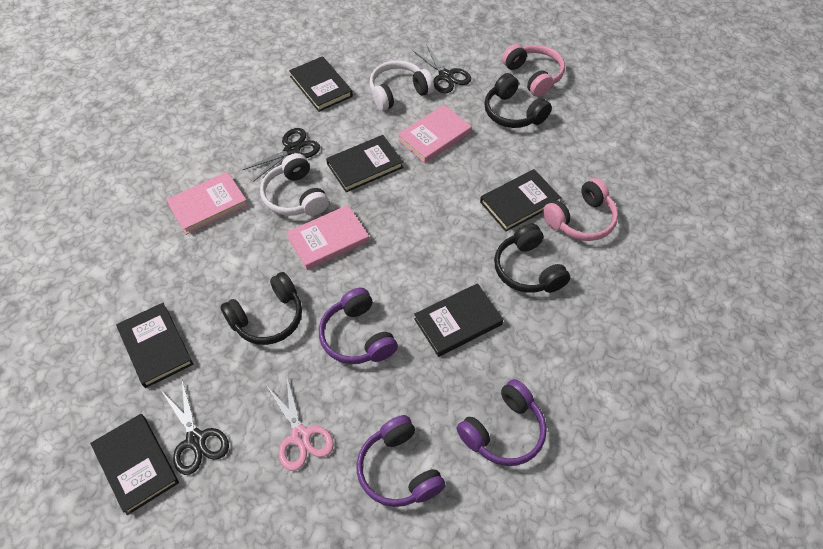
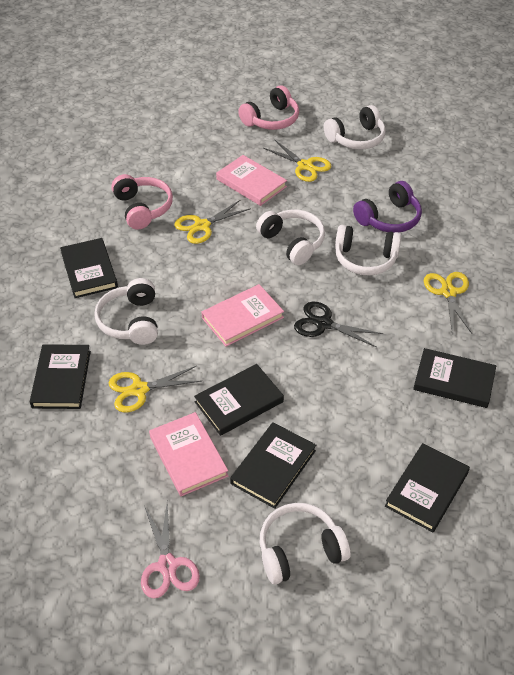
black headphones: 3 -> 0
black scissors: 3 -> 1
purple headphones: 3 -> 1
white headphones: 2 -> 5
yellow scissors: 0 -> 4

